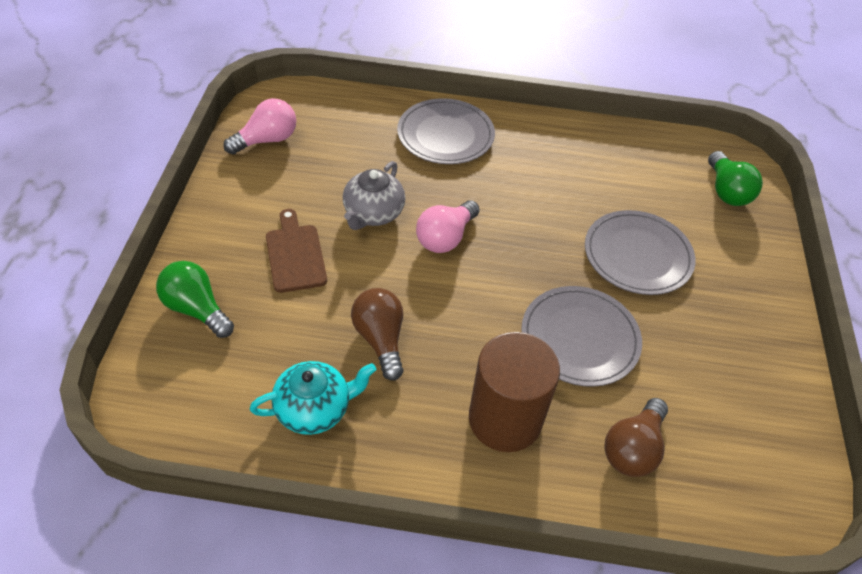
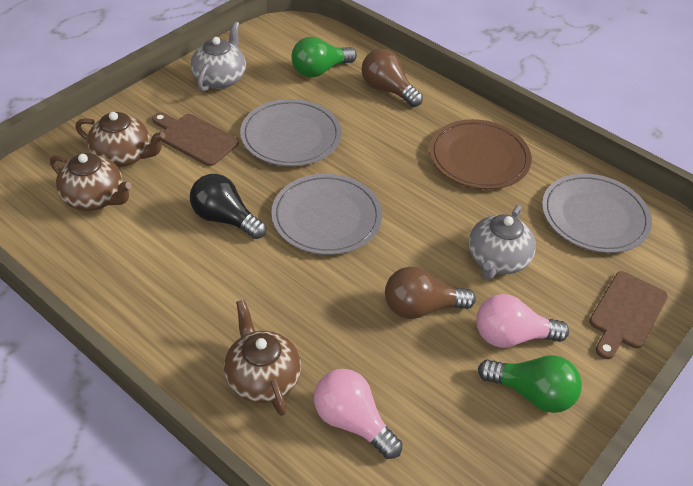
black light bulb: 0 -> 1
brown cutting board: 1 -> 2
brown cylinder: 1 -> 0
brown plate: 0 -> 1
brown teapot: 0 -> 3
grey teapot: 1 -> 2
turquoise teapot: 1 -> 0

